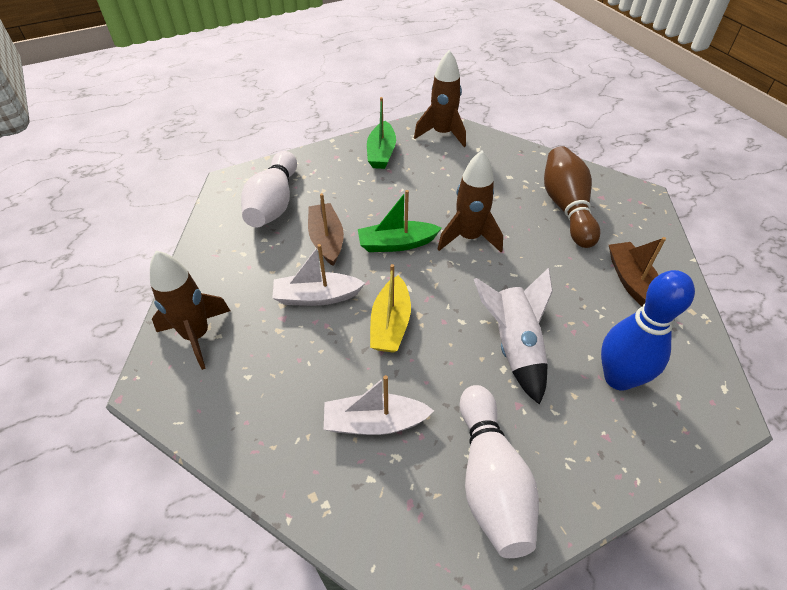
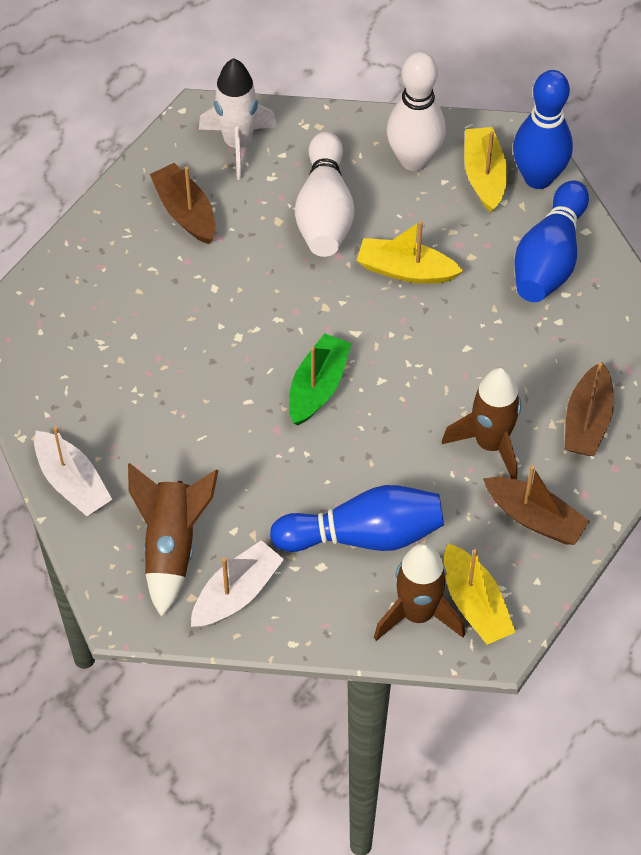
blue bowling pin: 1 -> 3
brown boat: 2 -> 3
brown bowling pin: 1 -> 0
green boat: 2 -> 1
yellow boat: 1 -> 3

